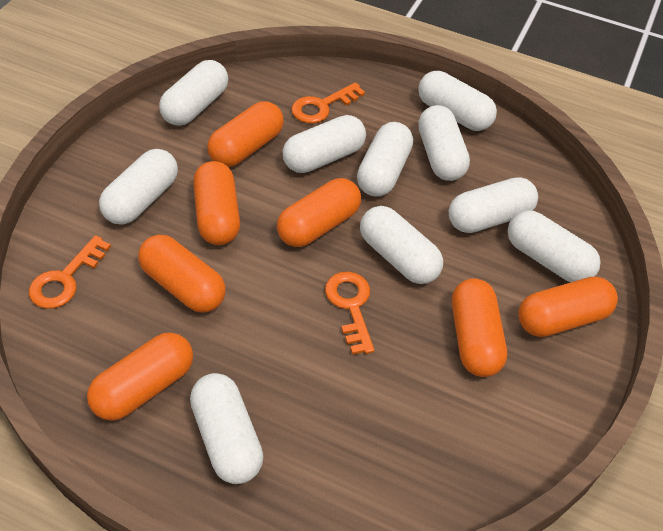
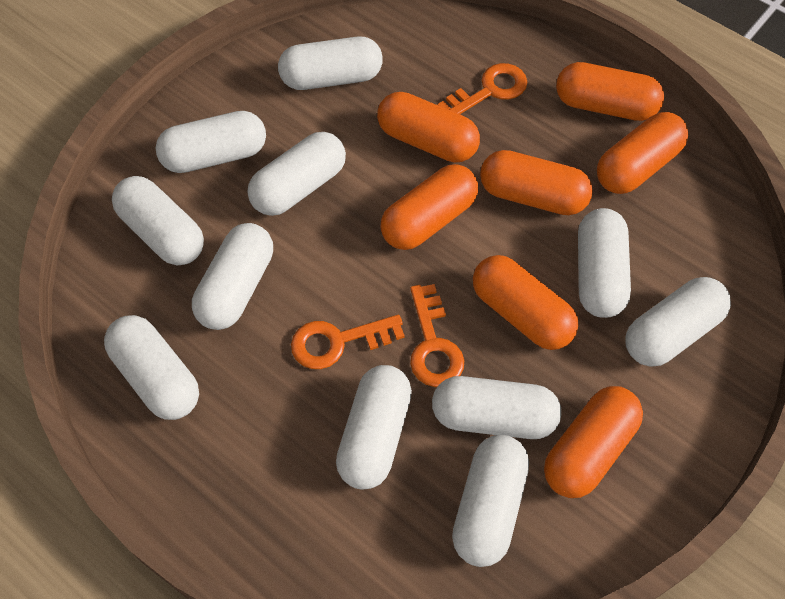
white capsule: 10 -> 11

